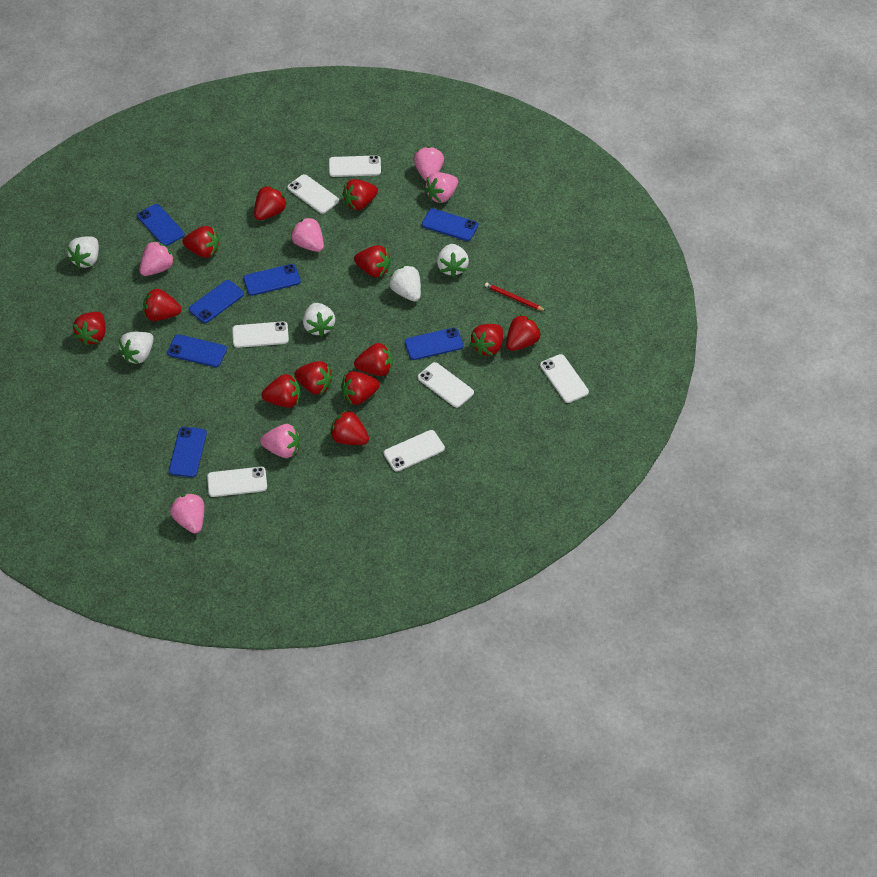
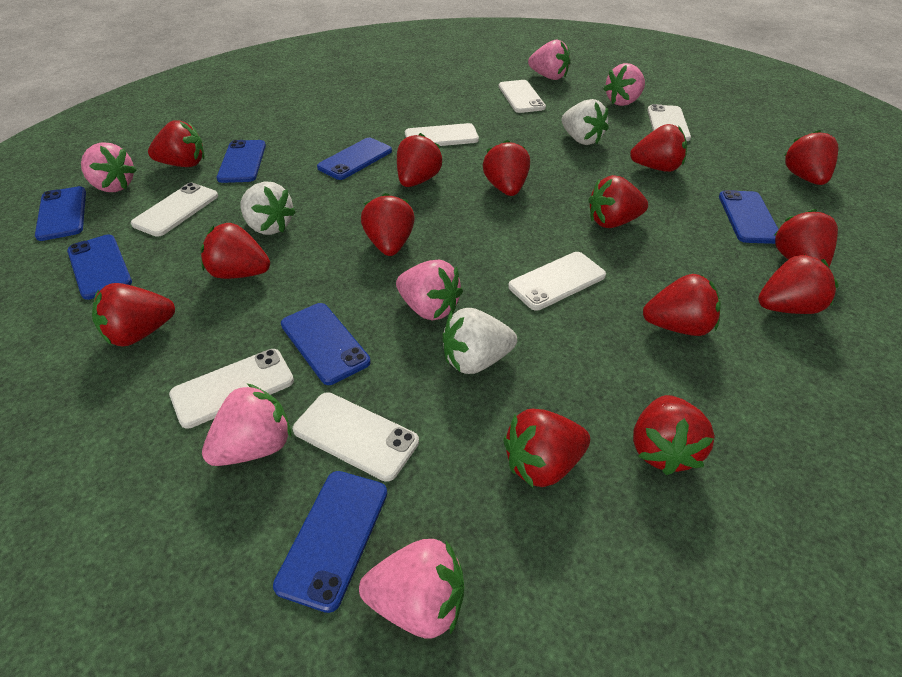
red pencil: 1 -> 0
red strawberry: 13 -> 14
white strawberry: 5 -> 3

